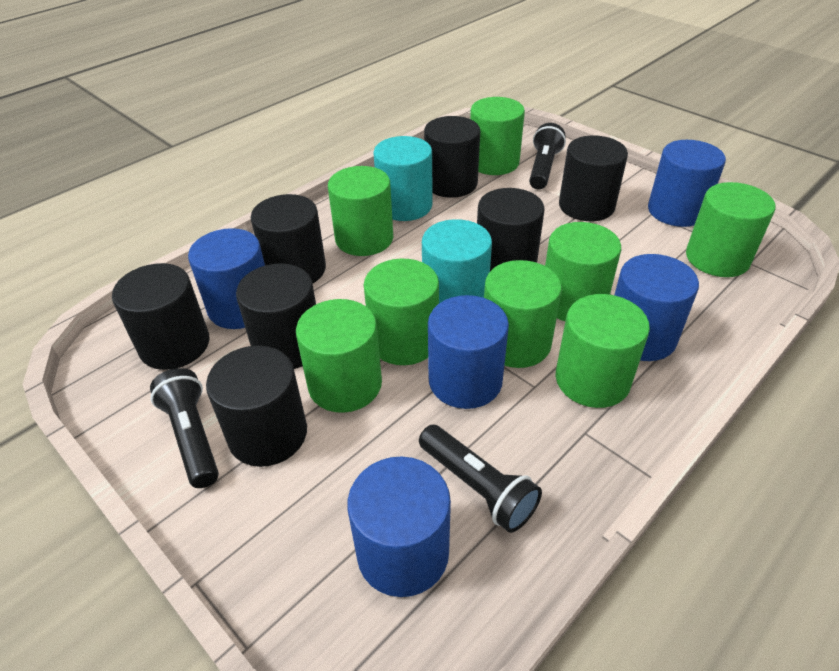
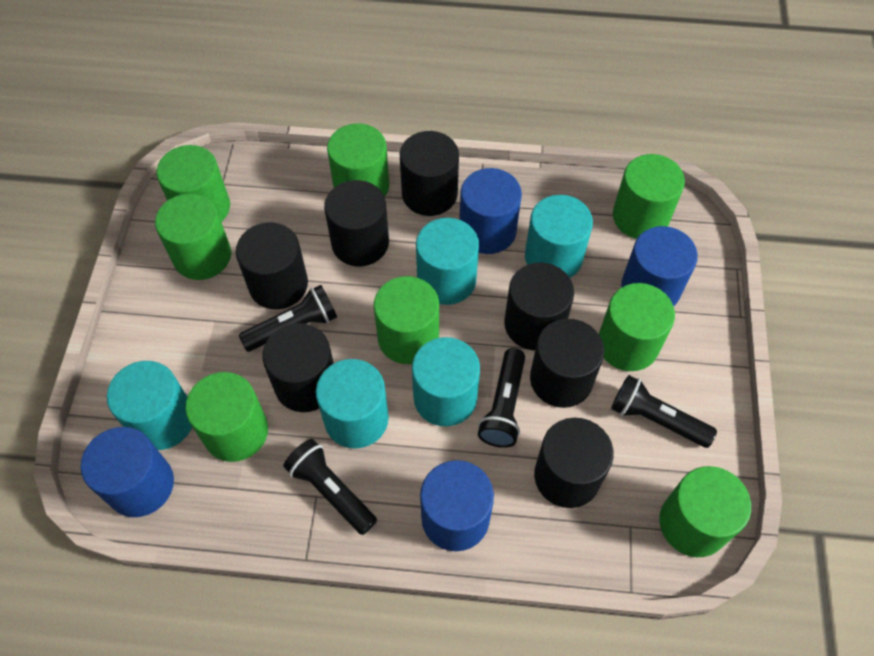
black flashlight: 3 -> 4
blue cylinder: 5 -> 4
turquoise cylinder: 2 -> 5

